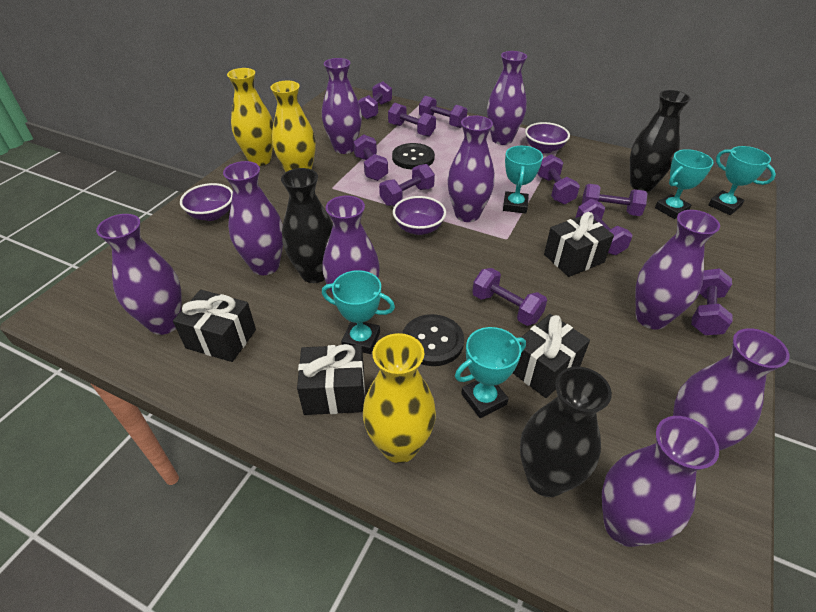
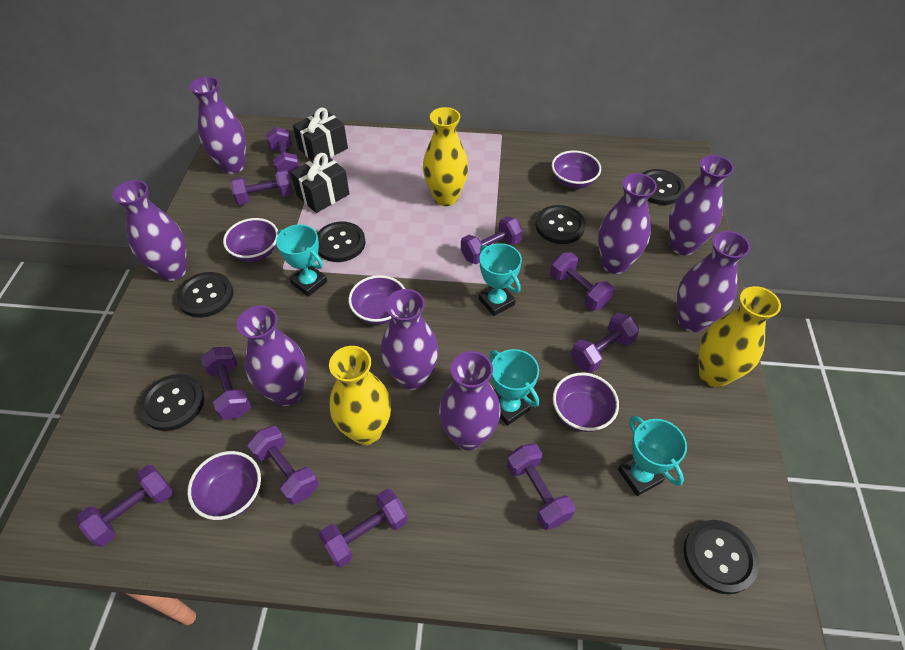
black button: 2 -> 6
black gift: 4 -> 2
black vase: 3 -> 0
purple bowl: 3 -> 5
purple vase: 9 -> 8
turquoise trophy: 5 -> 4

